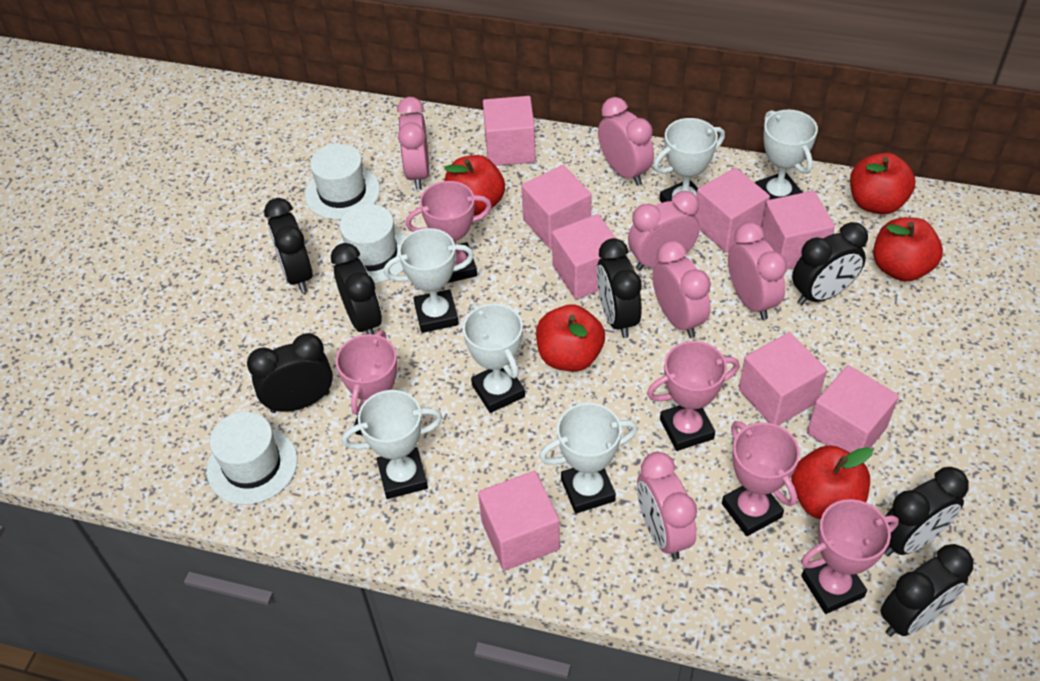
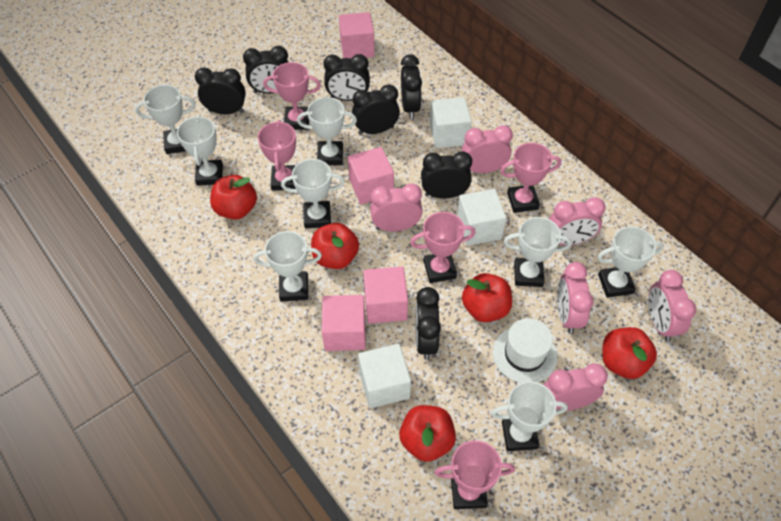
pink cube: 8 -> 4
white cube: 0 -> 3
white hat: 3 -> 1
white trophy: 6 -> 8

